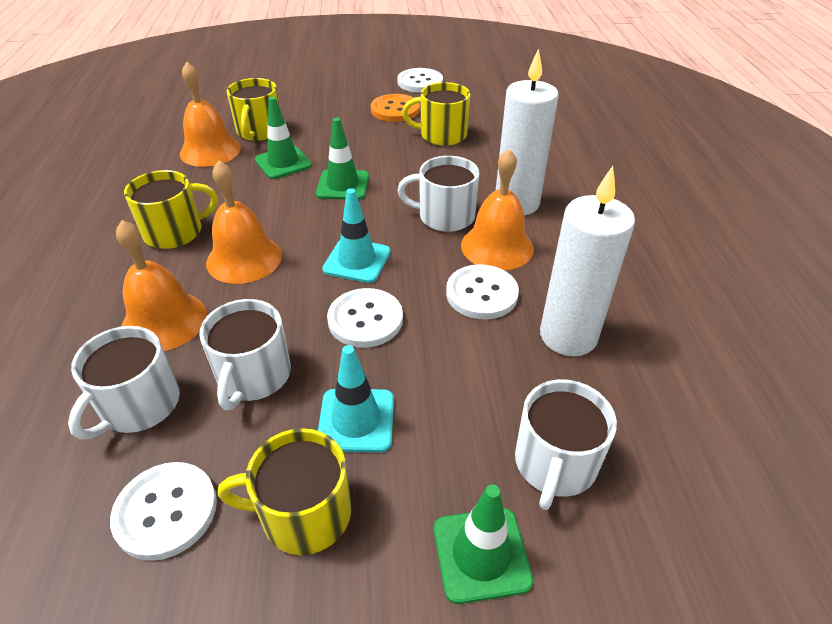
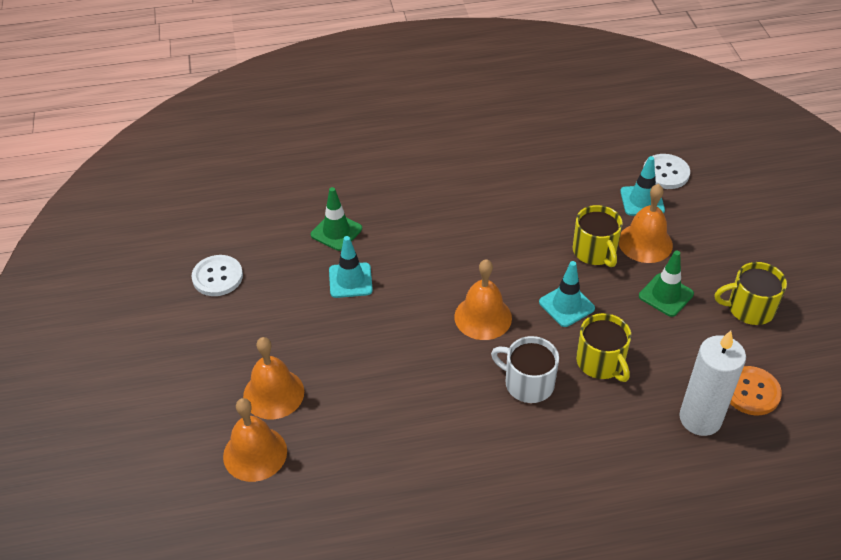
green traffic cone: 3 -> 2
turquoise traffic cone: 2 -> 3
white button: 4 -> 2
white candle: 2 -> 1
white mug: 4 -> 1
yellow mug: 4 -> 3

